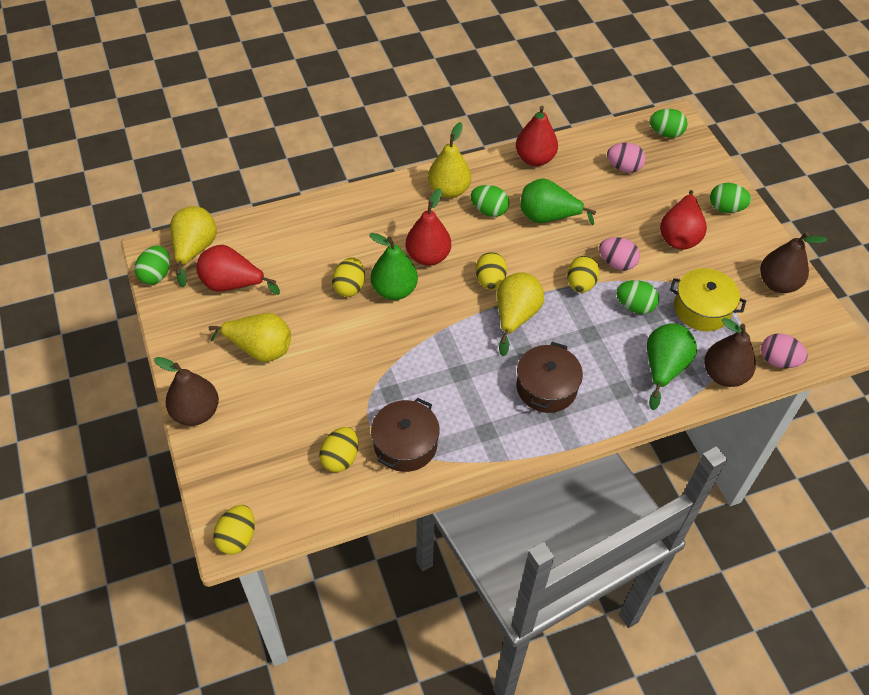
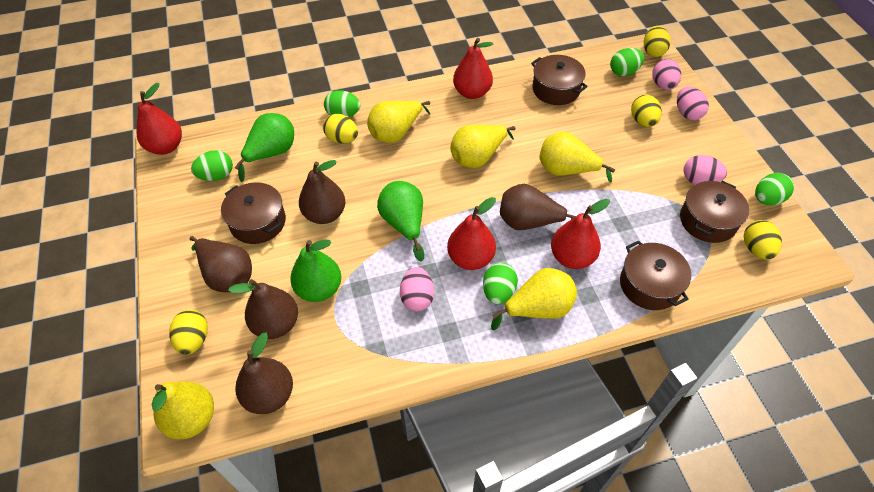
brown pear: 3 -> 5
brown pot: 2 -> 4
pink egg: 3 -> 4
yellow pear: 4 -> 5
yellow pot: 1 -> 0

